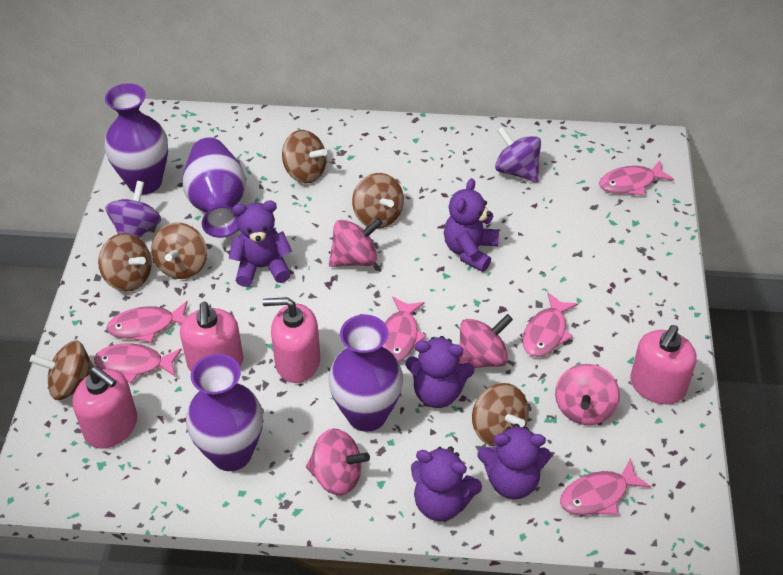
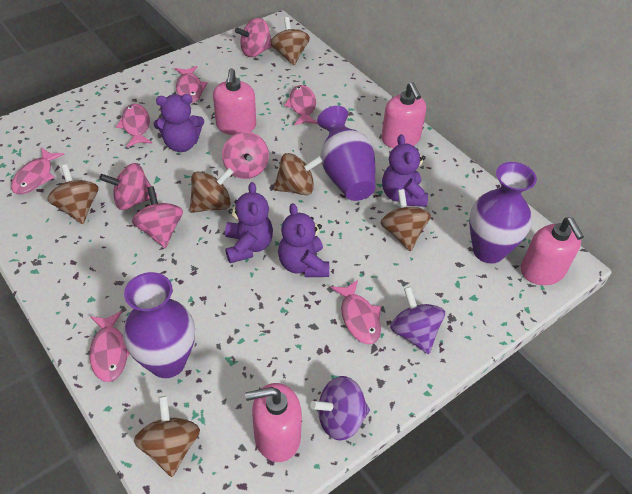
purple teddy bear: 5 -> 4
purple vase: 4 -> 3

